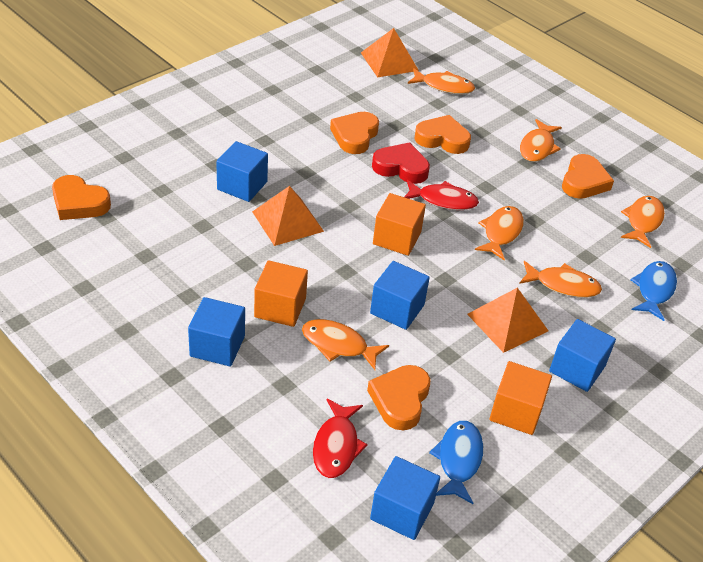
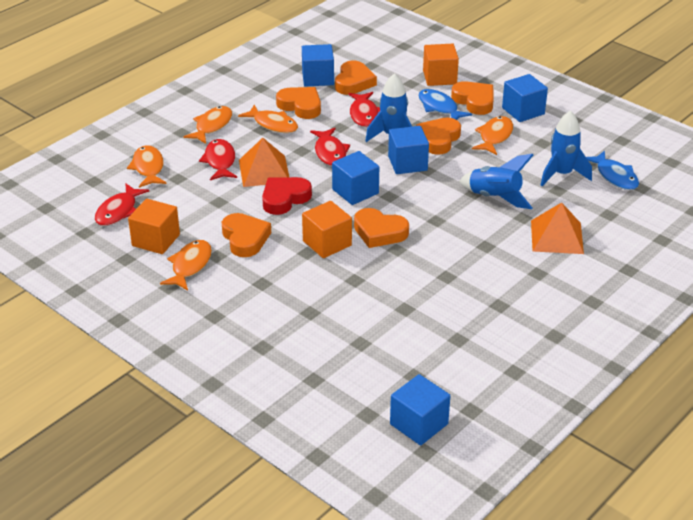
blue rocket: 0 -> 3
orange fish: 6 -> 5
orange heart: 5 -> 6
orange pyramid: 3 -> 2
red fish: 2 -> 4

